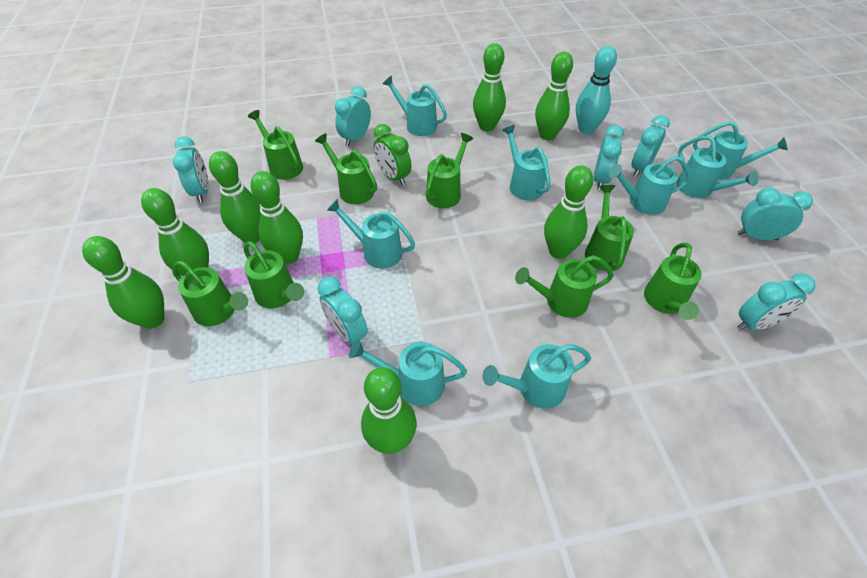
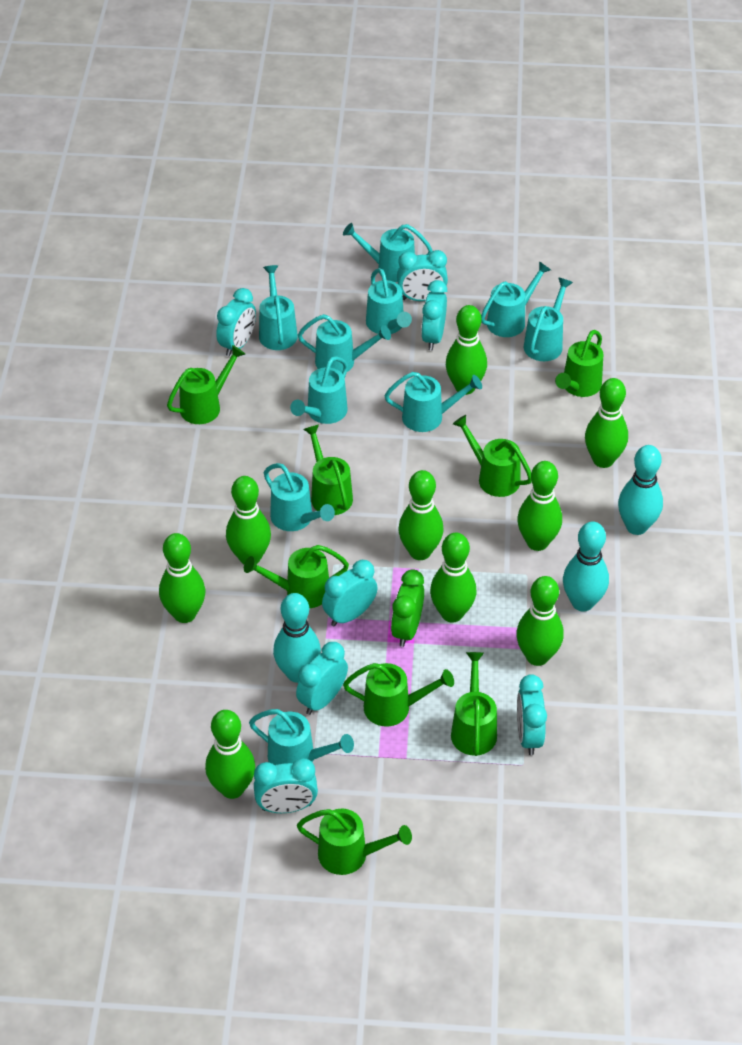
green bowling pin: 8 -> 9
turquoise bowling pin: 1 -> 3
turquoise watering can: 8 -> 10

